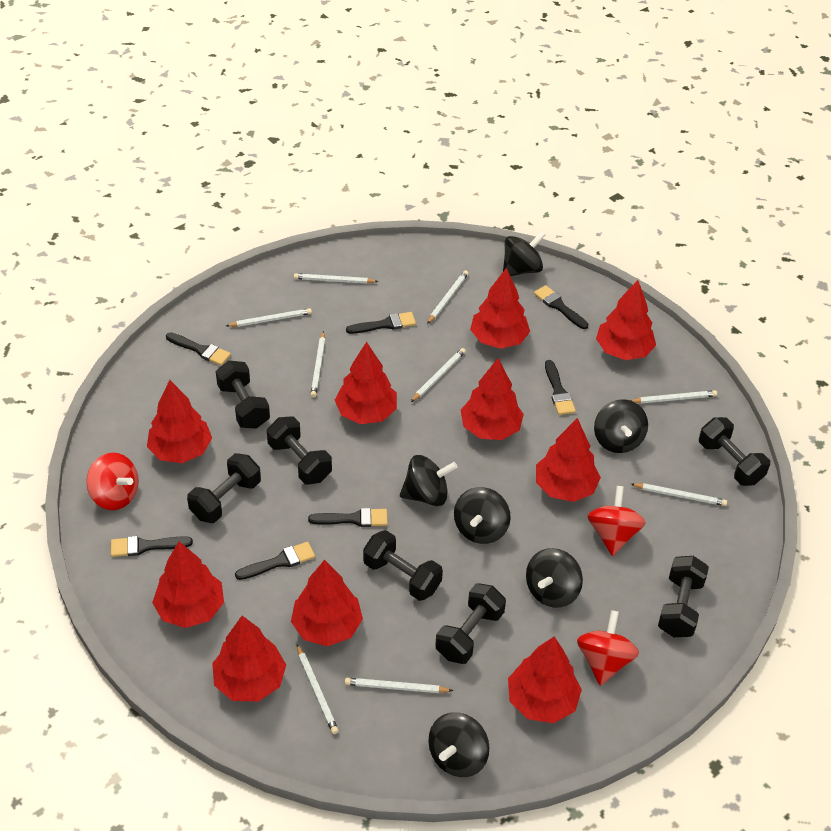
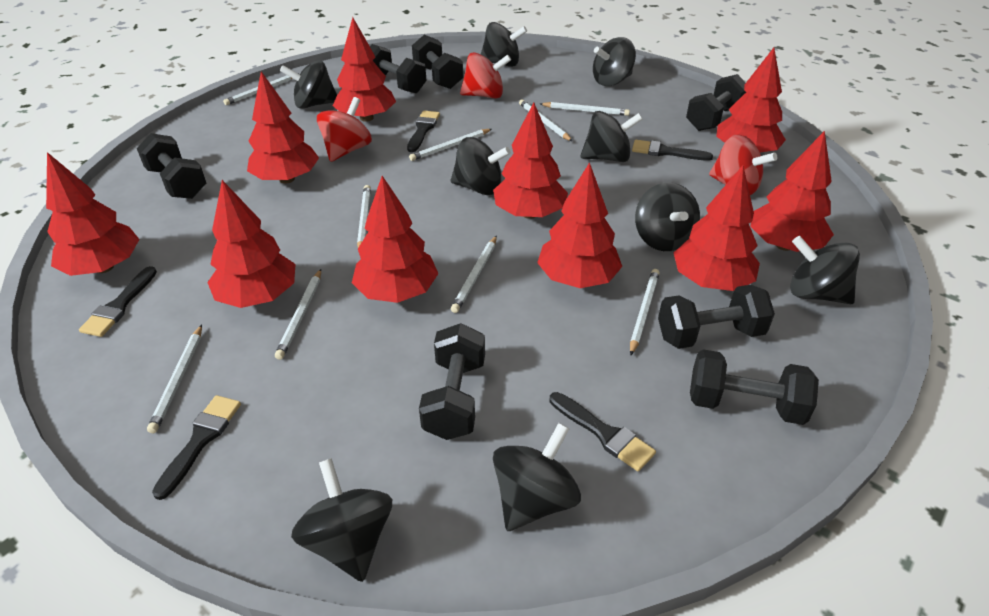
black brush: 7 -> 5
black spinning top: 6 -> 9

